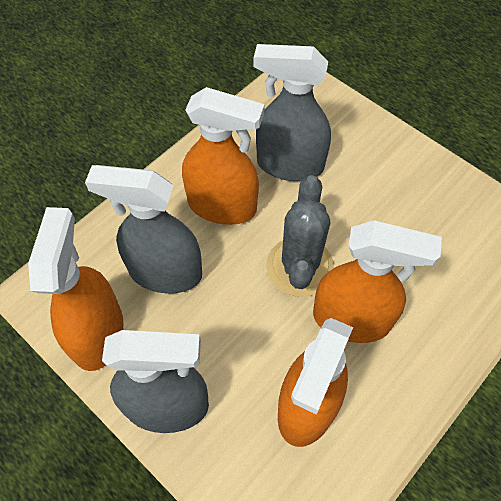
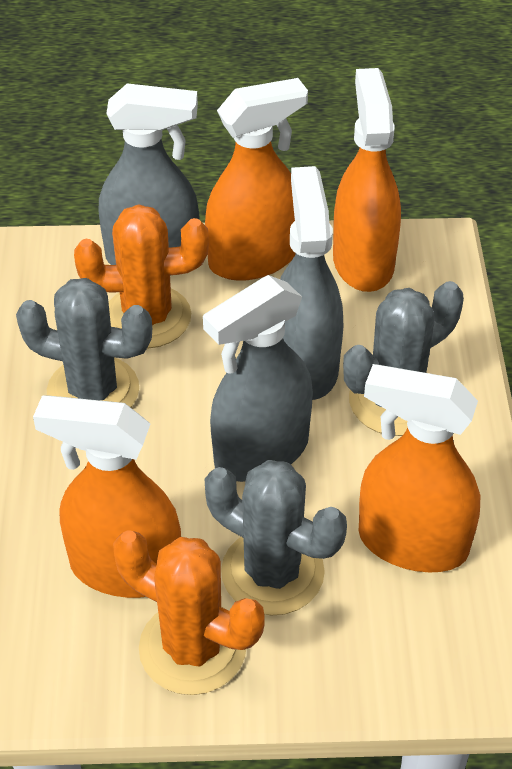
grey cactus: 1 -> 3
orange cactus: 0 -> 2

